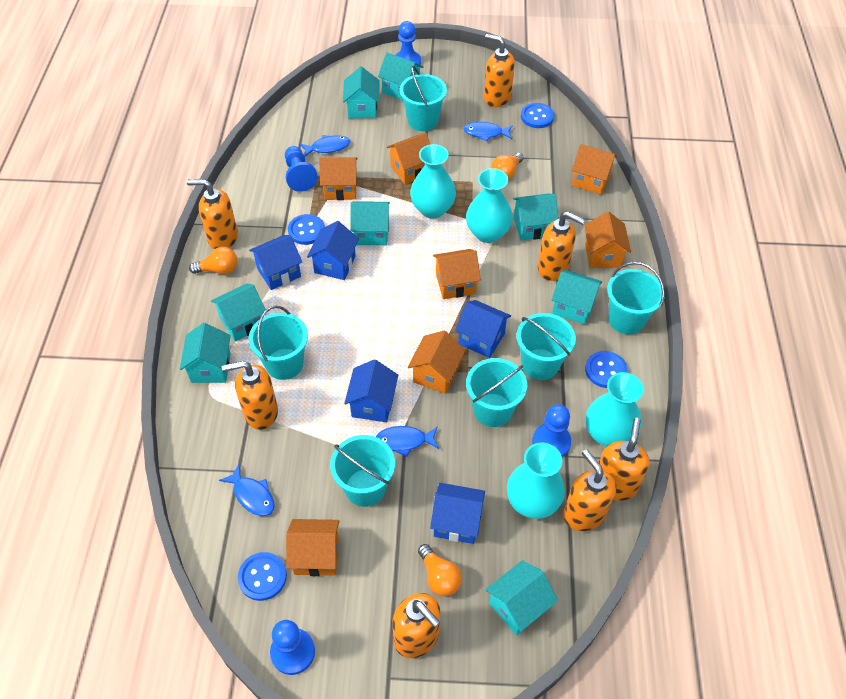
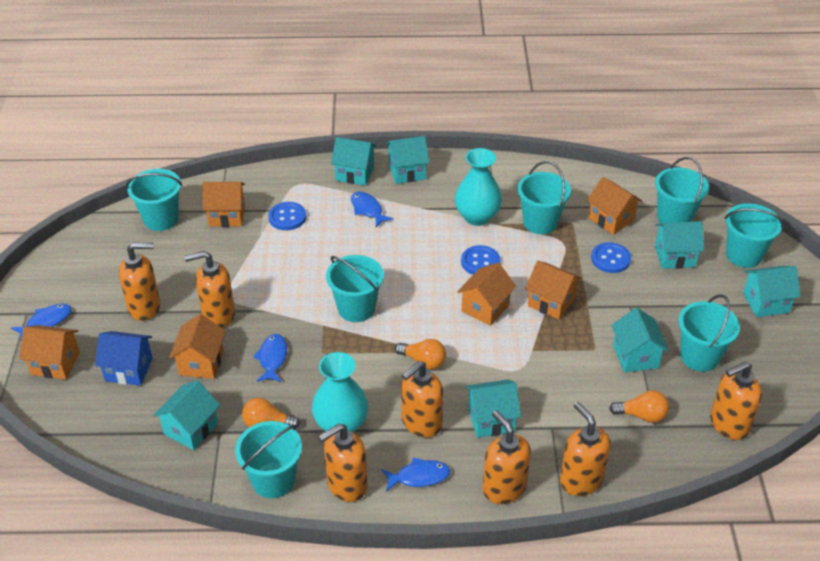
blue button: 4 -> 3
blue house: 5 -> 1
blue pawn: 4 -> 0
orange house: 7 -> 6
turquoise bucket: 6 -> 7
turquoise house: 8 -> 7
turquoise vase: 4 -> 2

